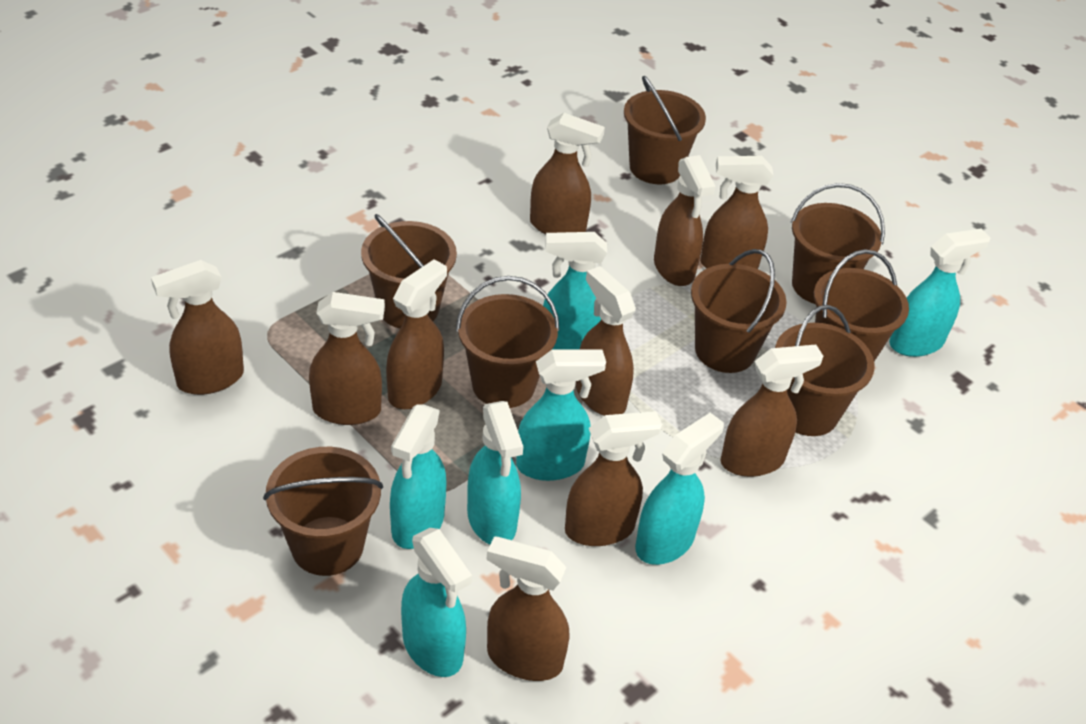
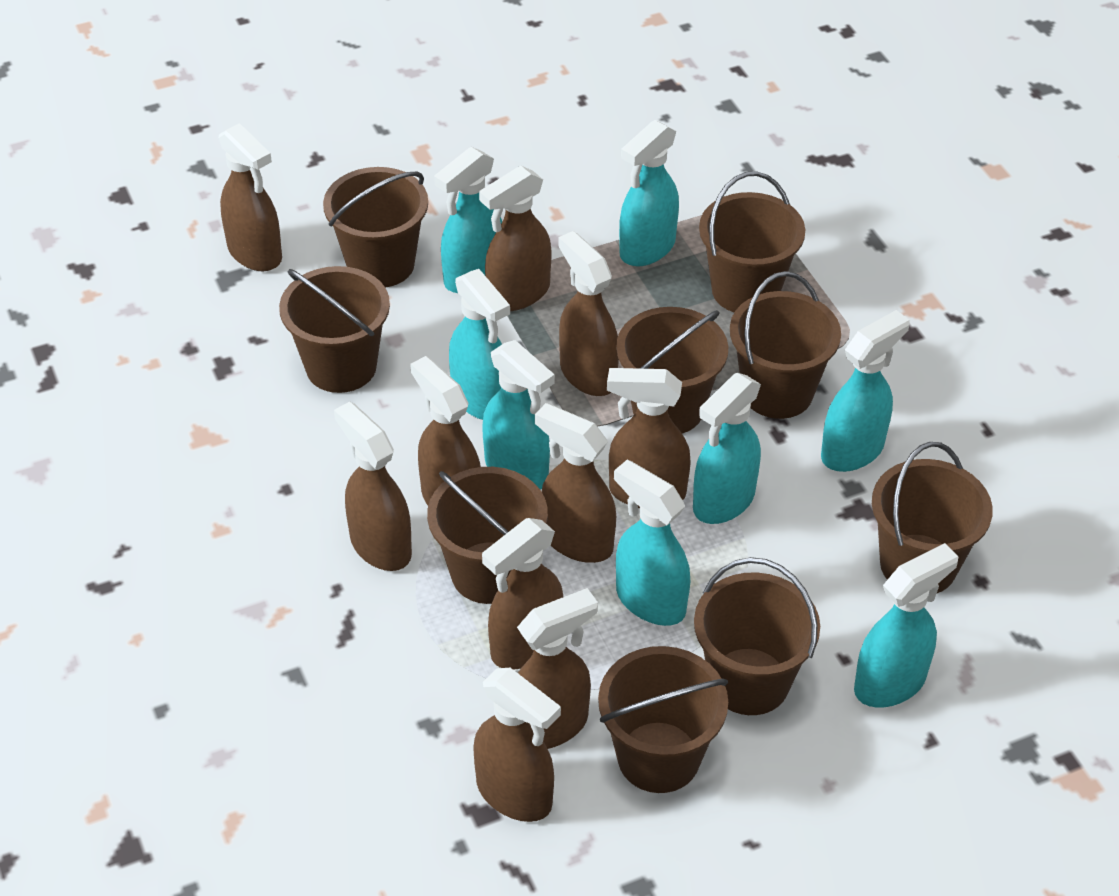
brown bucket: 8 -> 9
turquoise spray bottle: 7 -> 8

